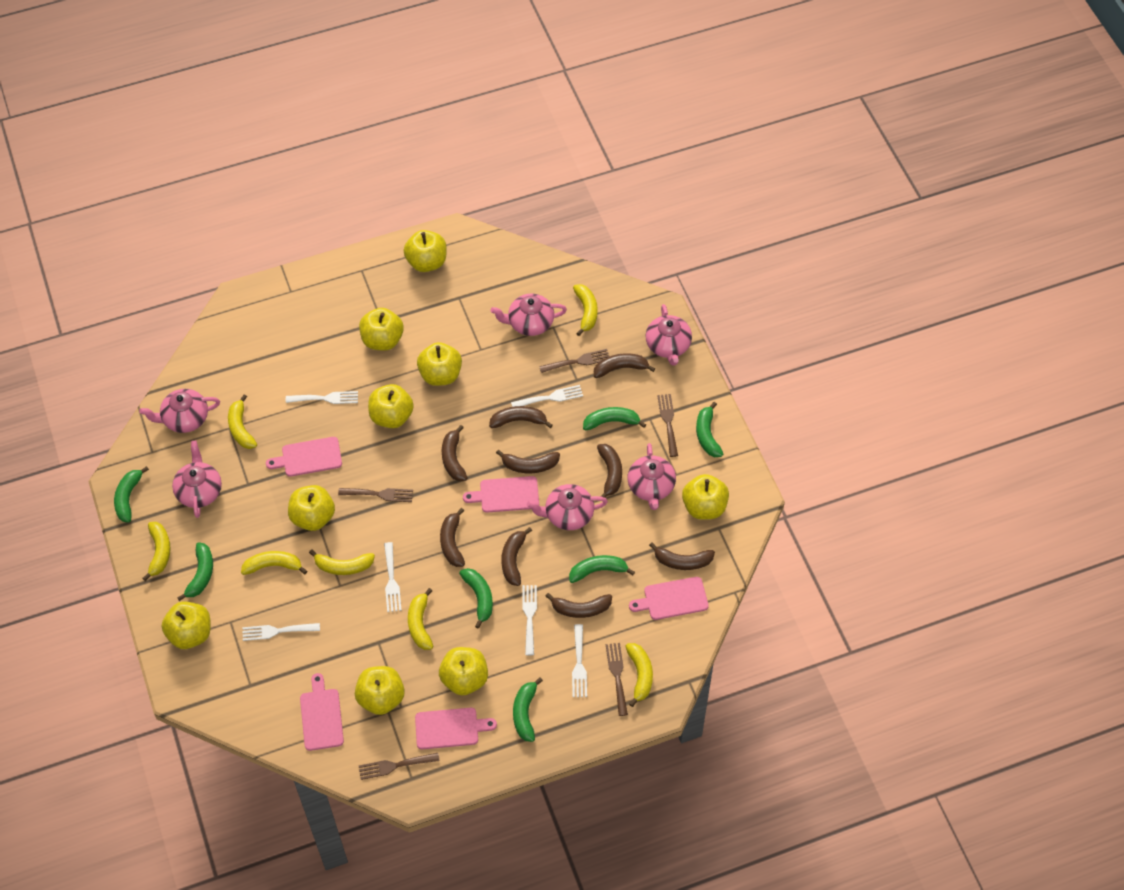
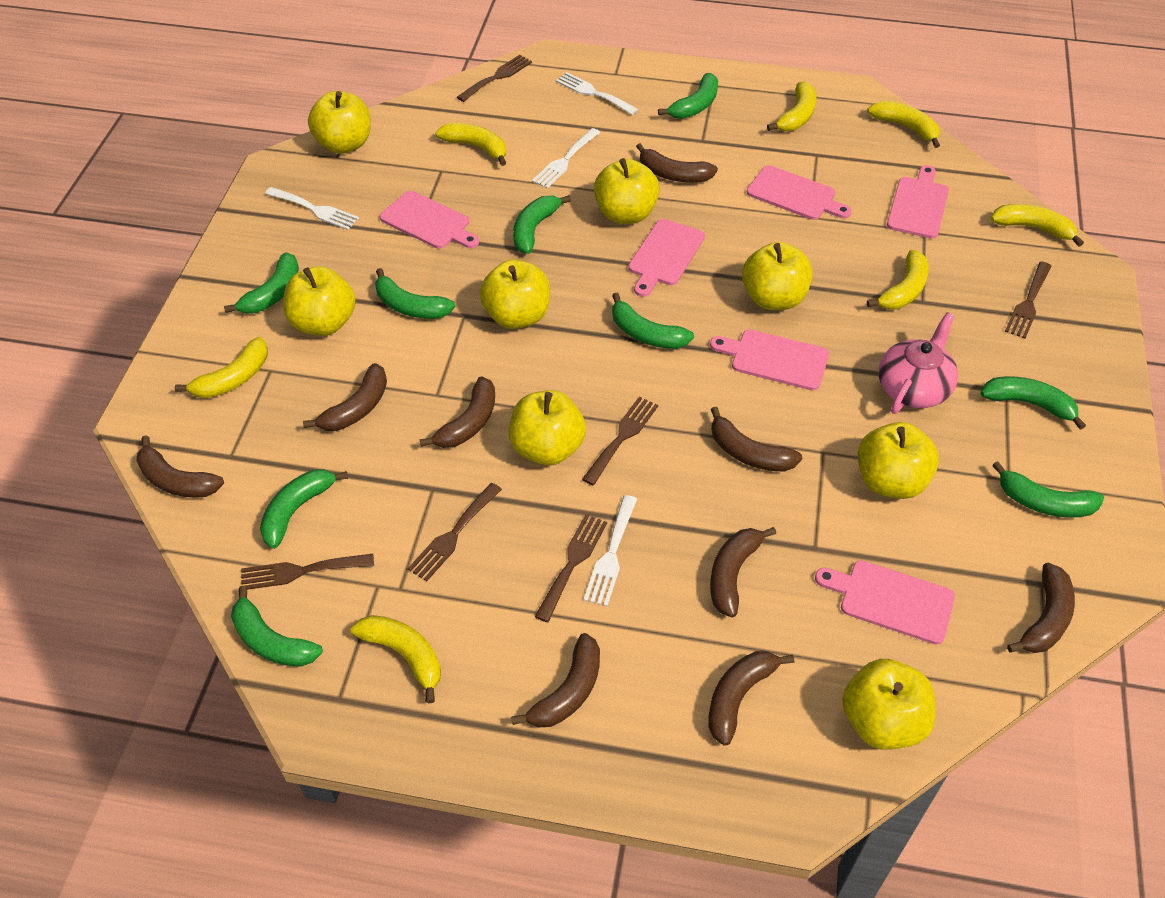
brown fork: 5 -> 6
green banana: 7 -> 9
pink cutting board: 5 -> 6
pink teapot: 6 -> 1
white fork: 6 -> 4
yellow apple: 9 -> 8

